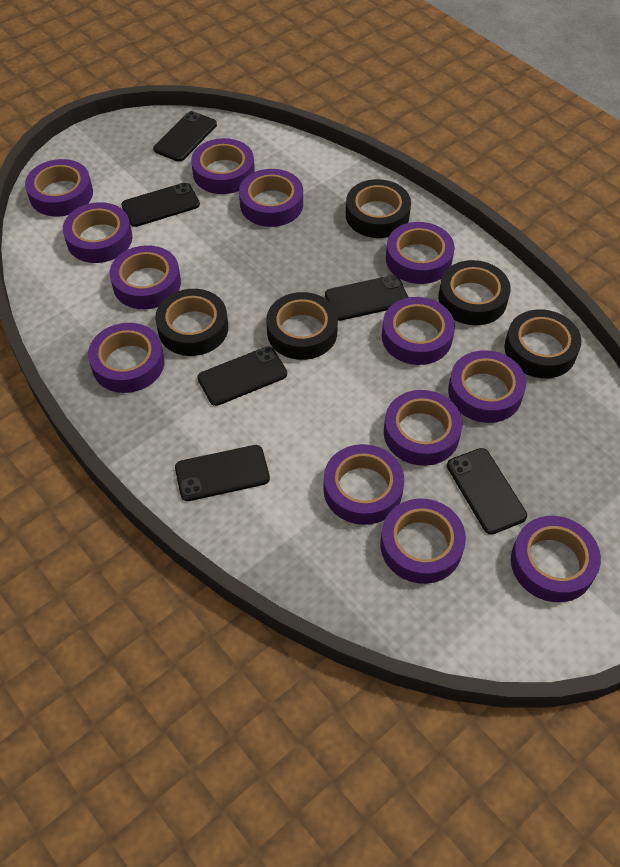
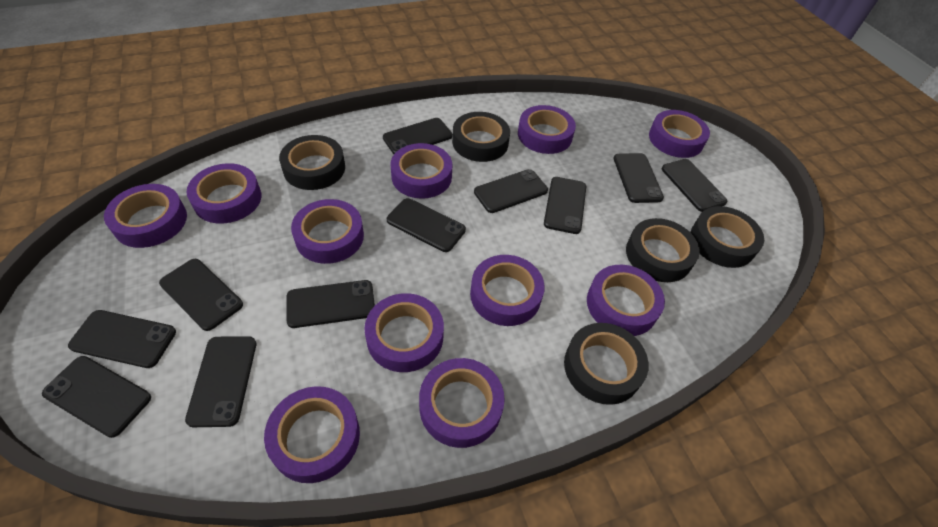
black phone: 6 -> 11
purple tape: 13 -> 11

